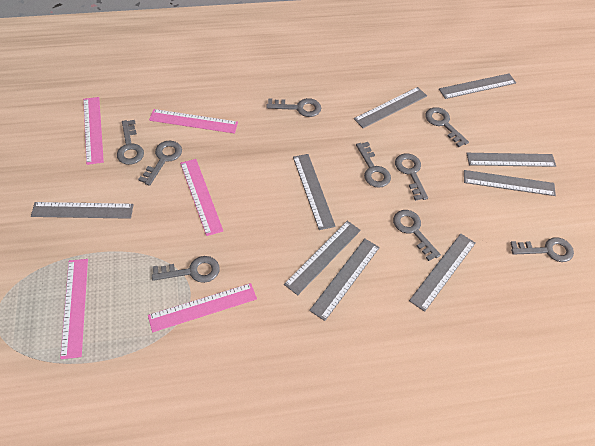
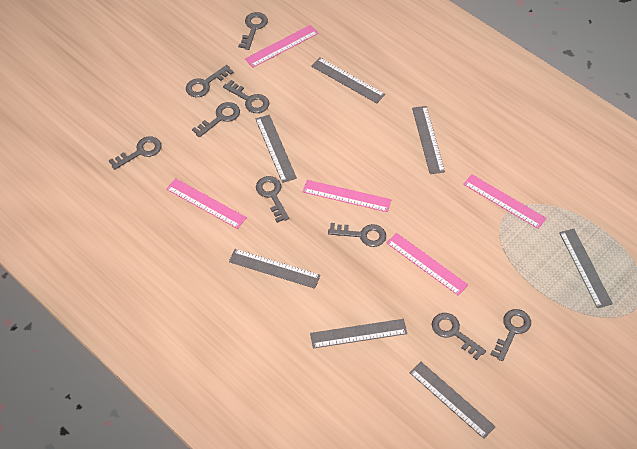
grey ruler: 9 -> 7

